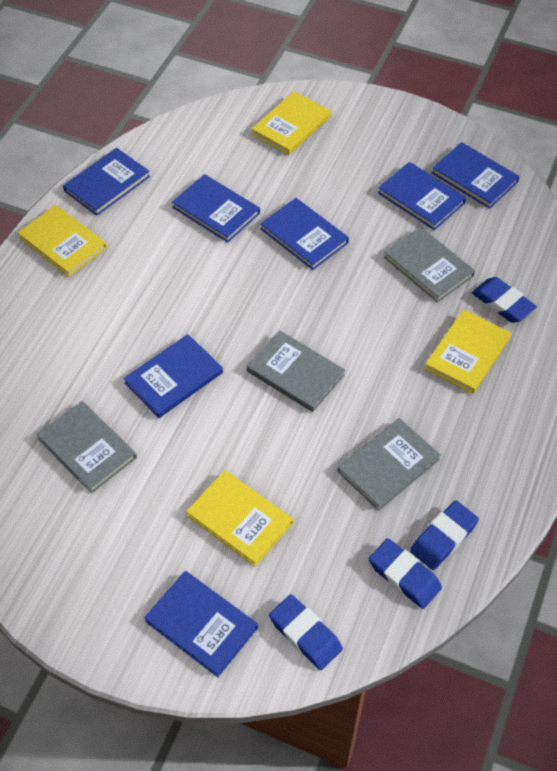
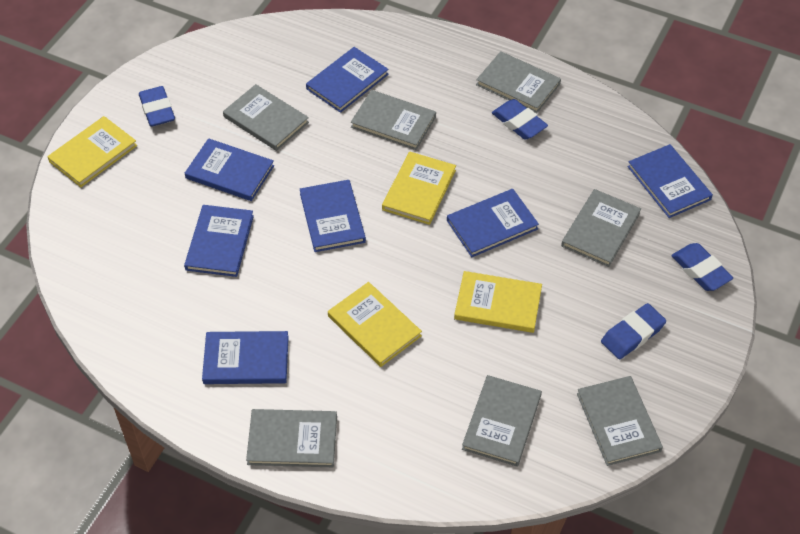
grey book: 4 -> 7

